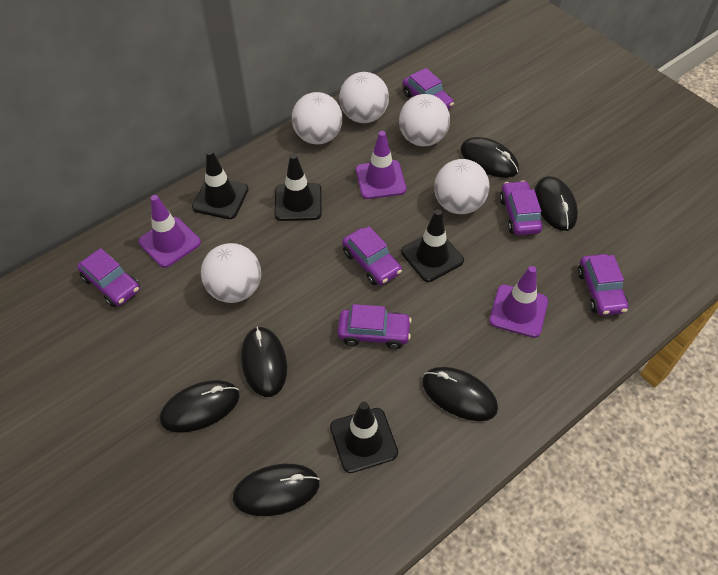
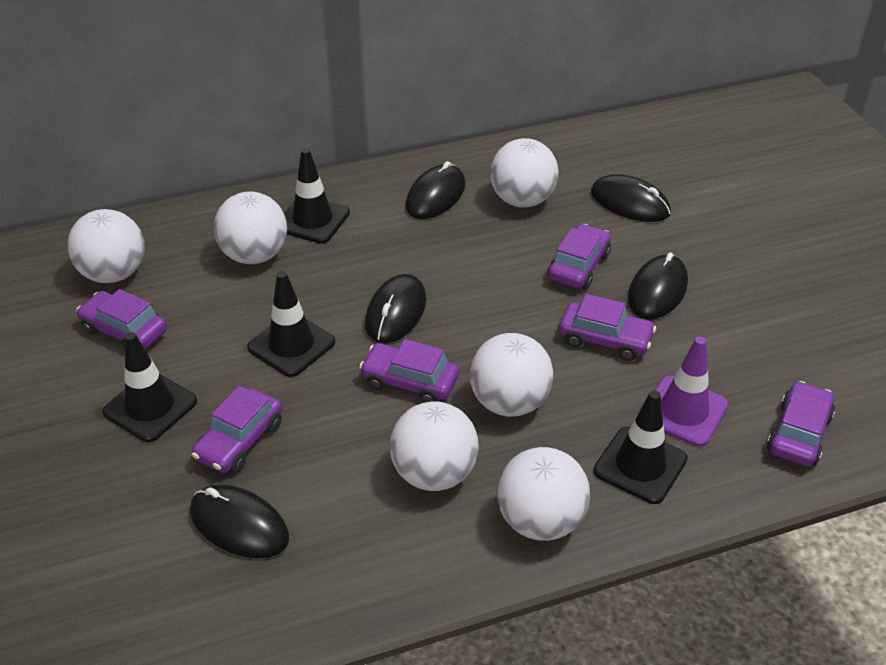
black mouse: 6 -> 5
purple traffic cone: 3 -> 1
white ball: 5 -> 6

